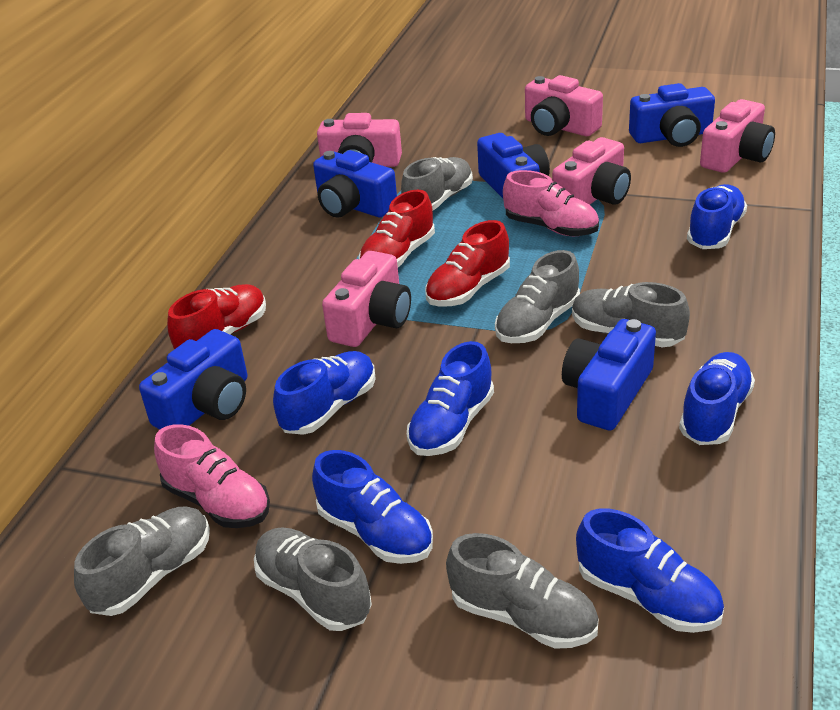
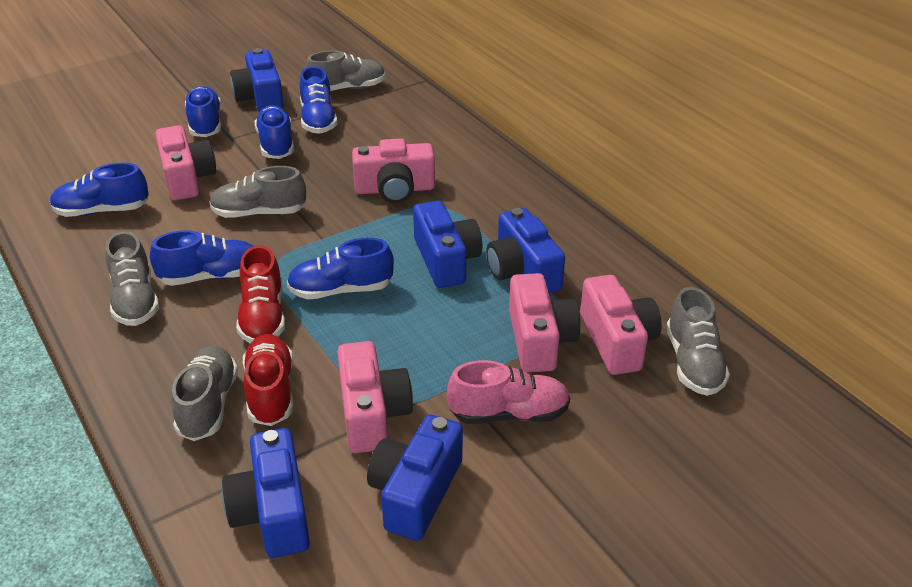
grey shoe: 6 -> 5
pink shoe: 2 -> 1
red shoe: 3 -> 2

